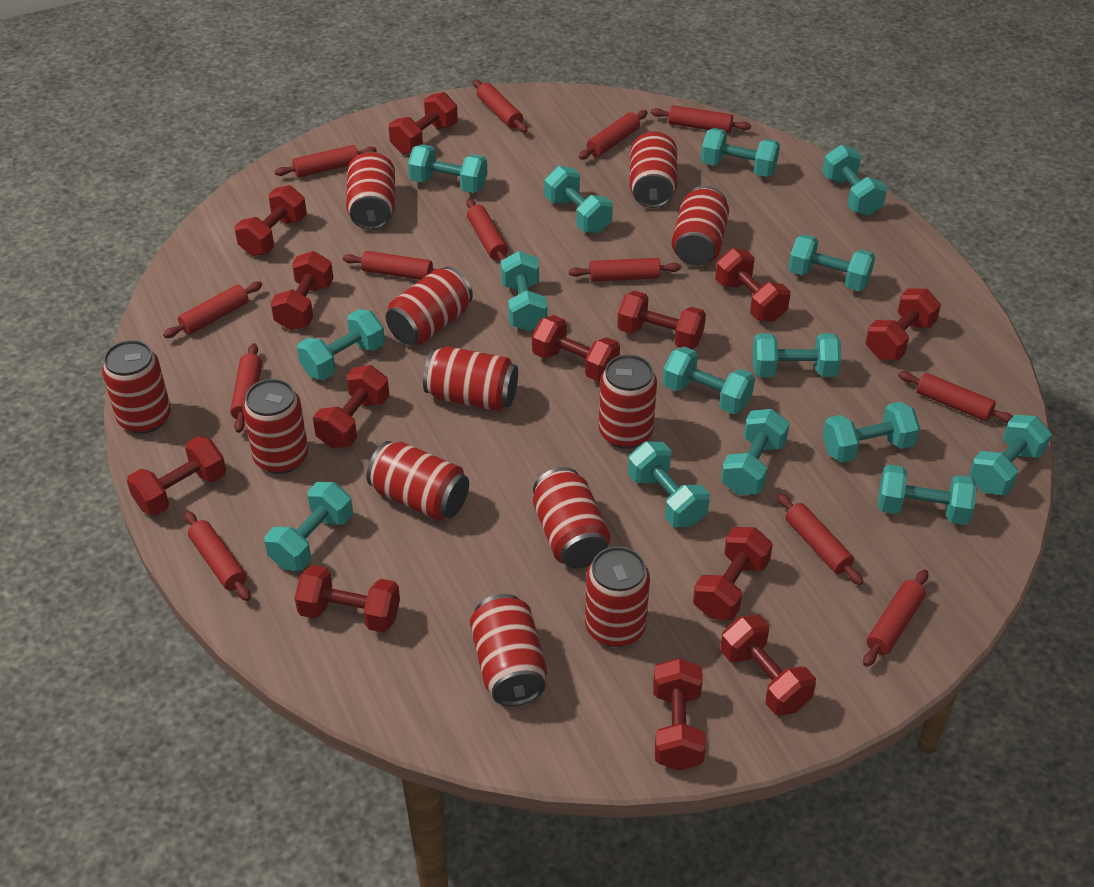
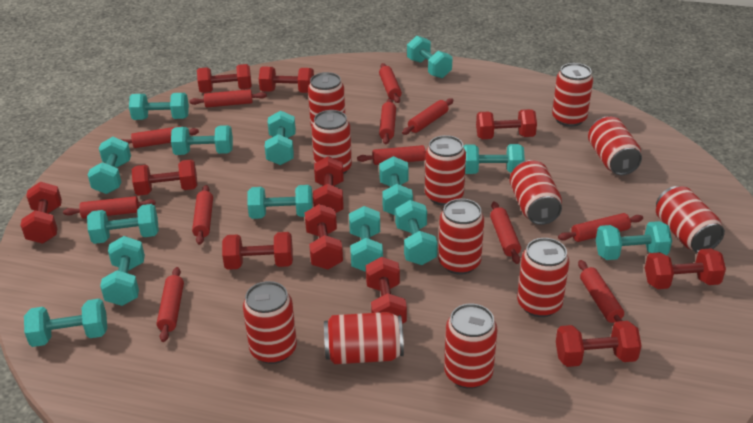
red dumbbell: 13 -> 11
red rolling pin: 13 -> 12
turquoise dumbbell: 15 -> 14

